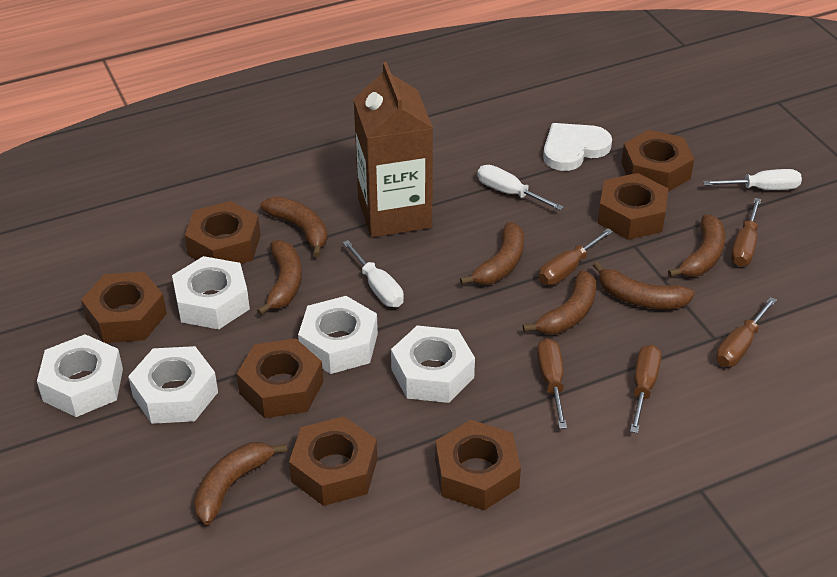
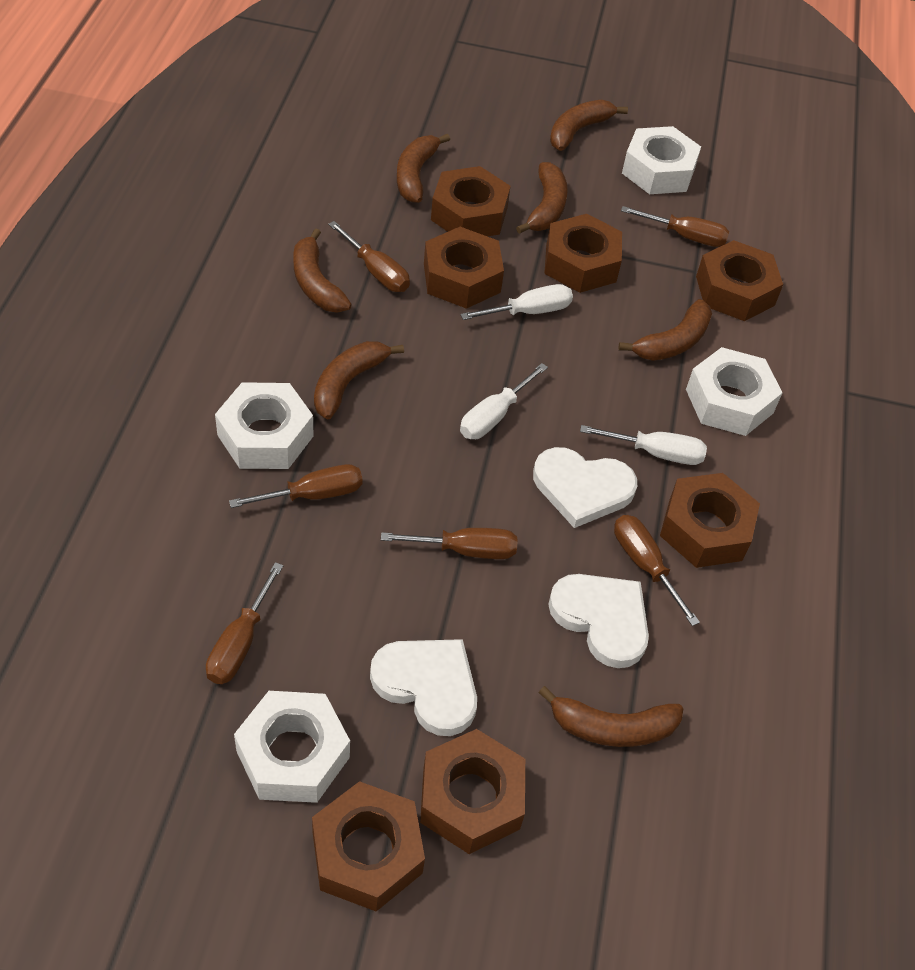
brown carton: 1 -> 0
brown screwdriver: 5 -> 6
white heart: 1 -> 3
white nut: 5 -> 4

